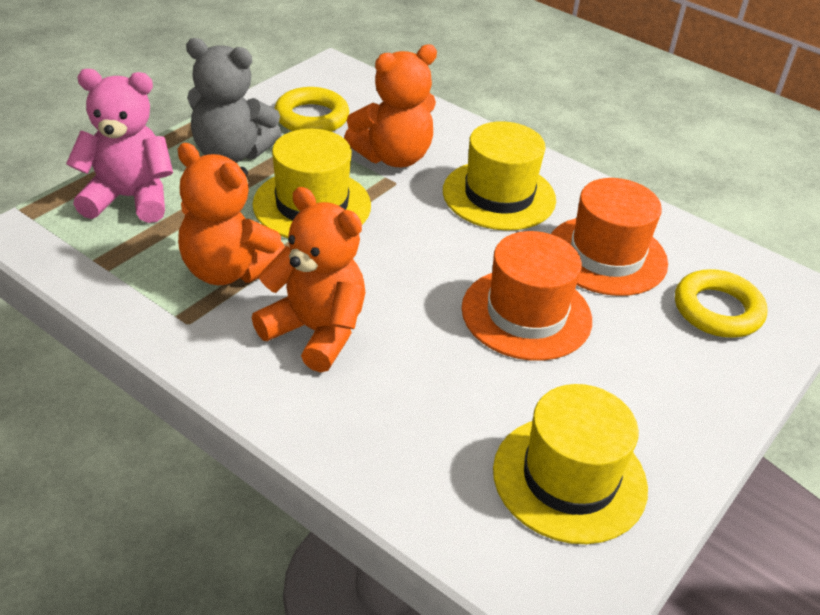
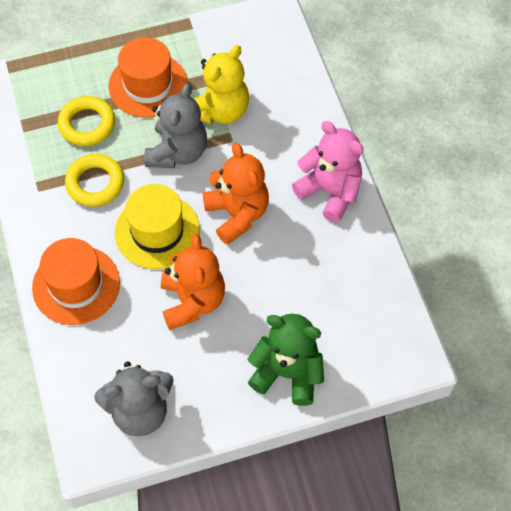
green teddy bear: 0 -> 1
grey teddy bear: 1 -> 2
orange teddy bear: 3 -> 2
yellow hat: 3 -> 1
yellow teddy bear: 0 -> 1

